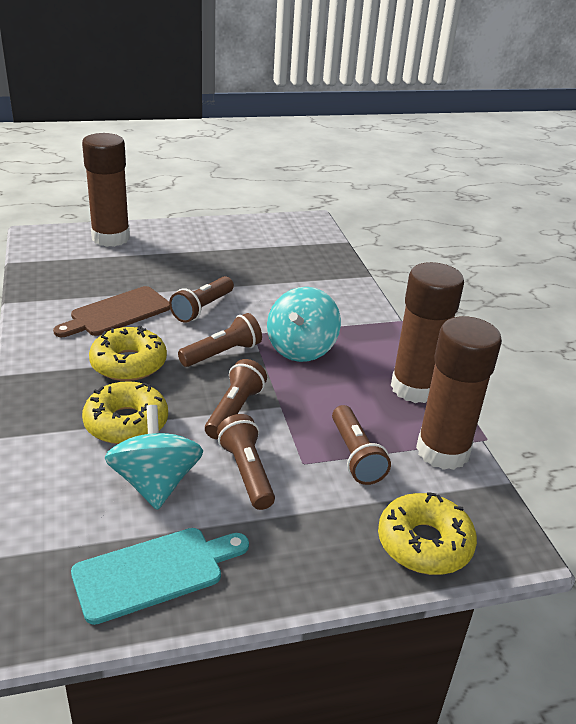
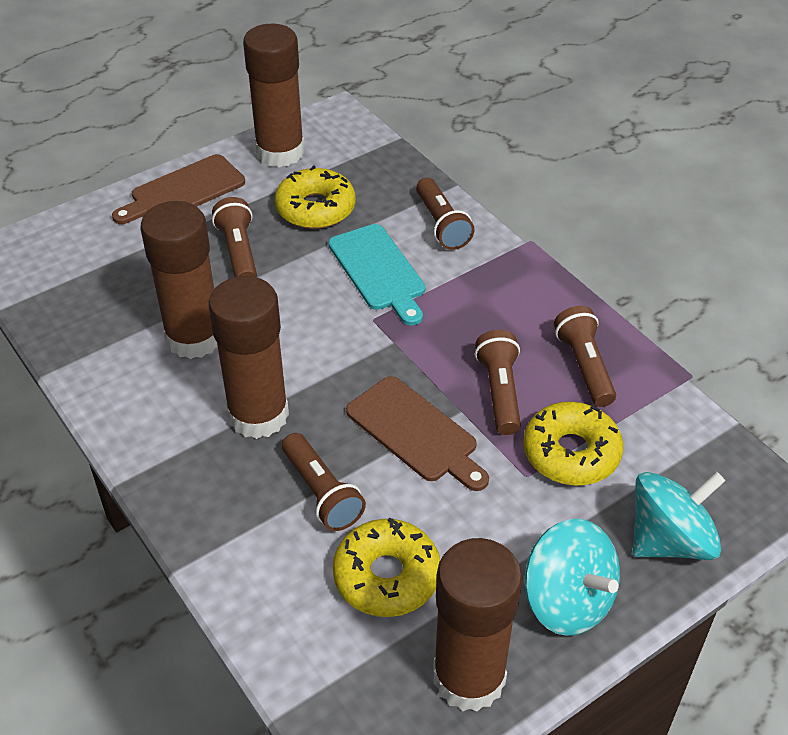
brown cutting board: 1 -> 2
brown glue stick: 3 -> 4

